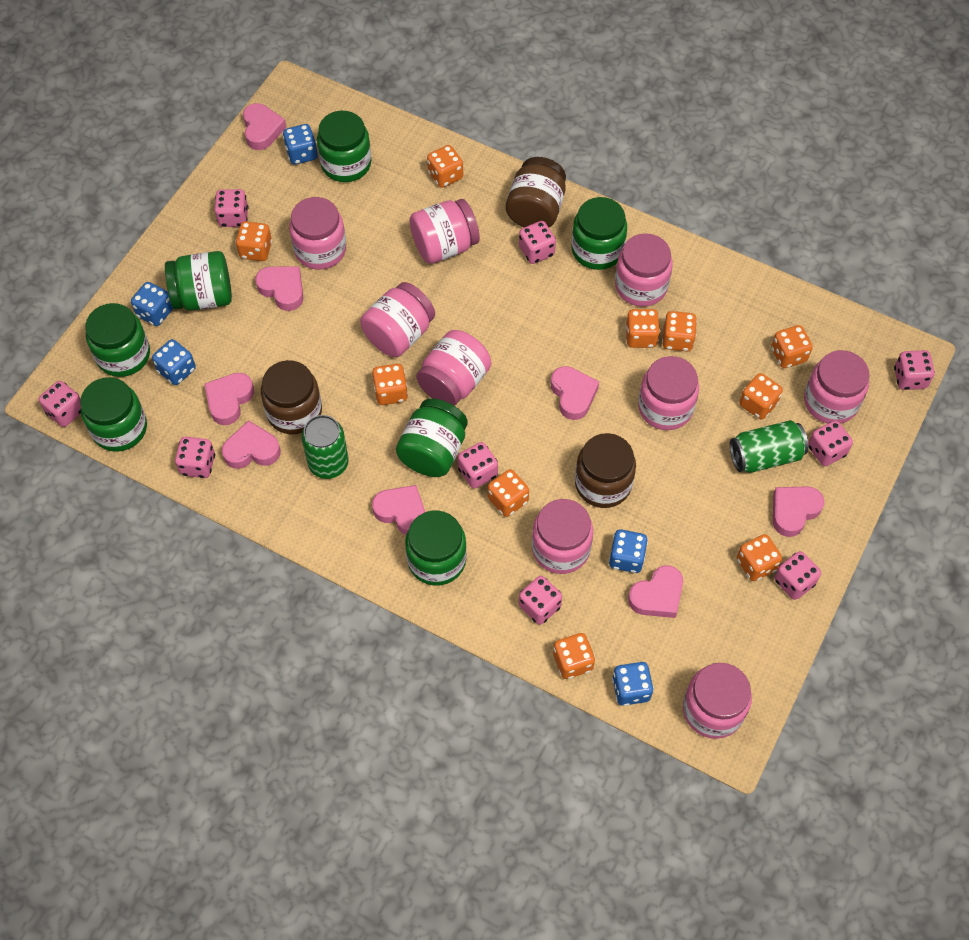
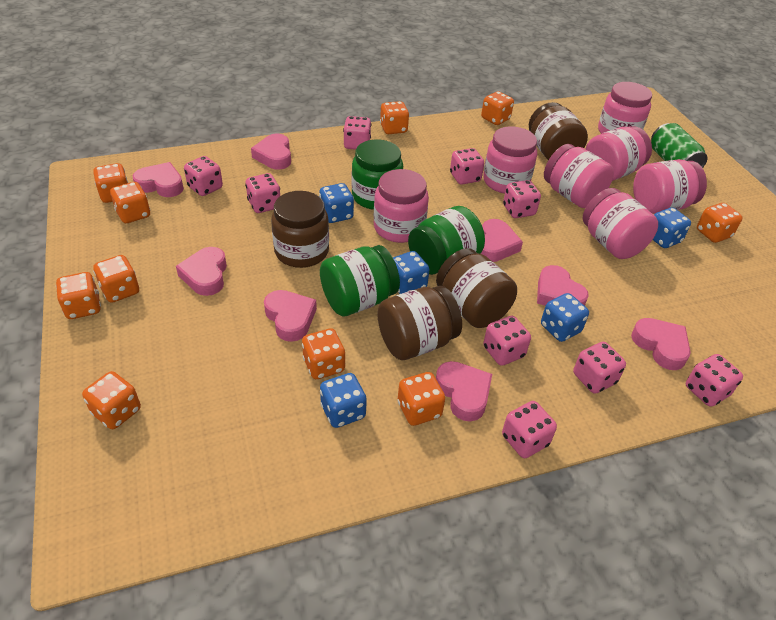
brown jar: 3 -> 4
green can: 2 -> 1
green jar: 7 -> 3
pink jar: 9 -> 7

